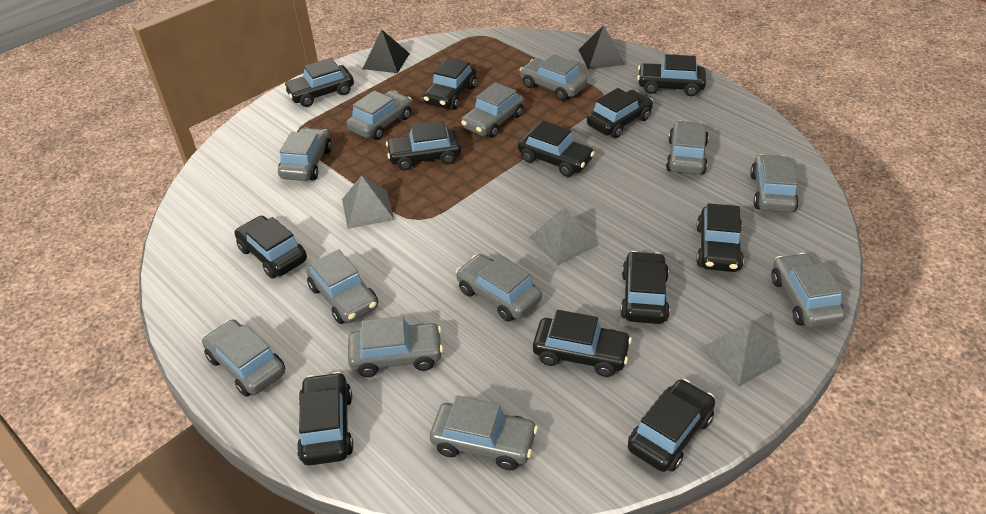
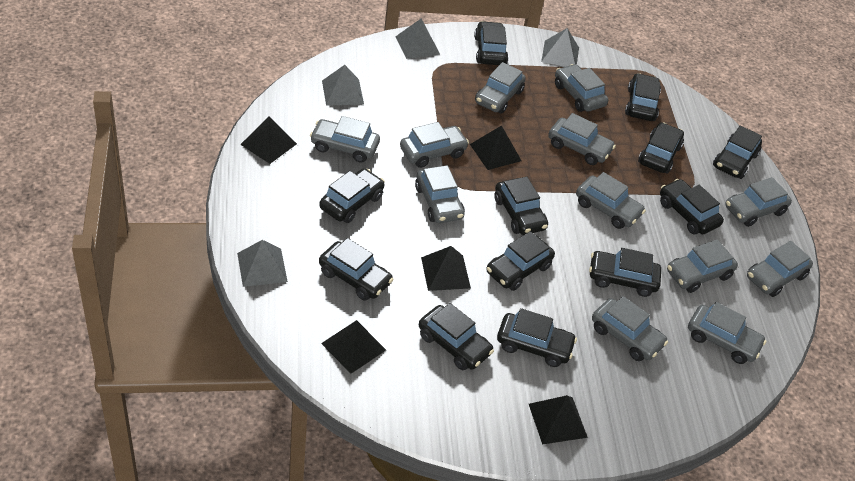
black pyramid: 2 -> 5
grey pyramid: 3 -> 4

